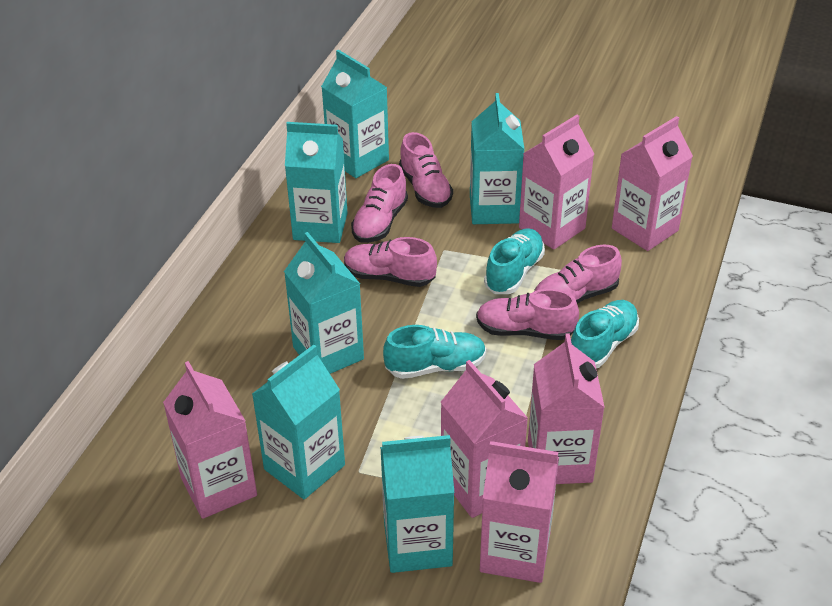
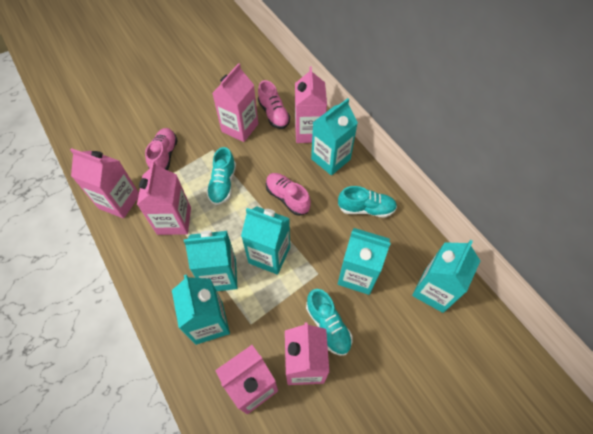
pink shoe: 5 -> 3

